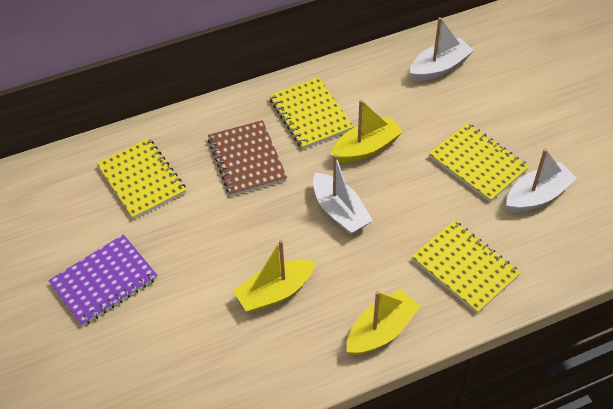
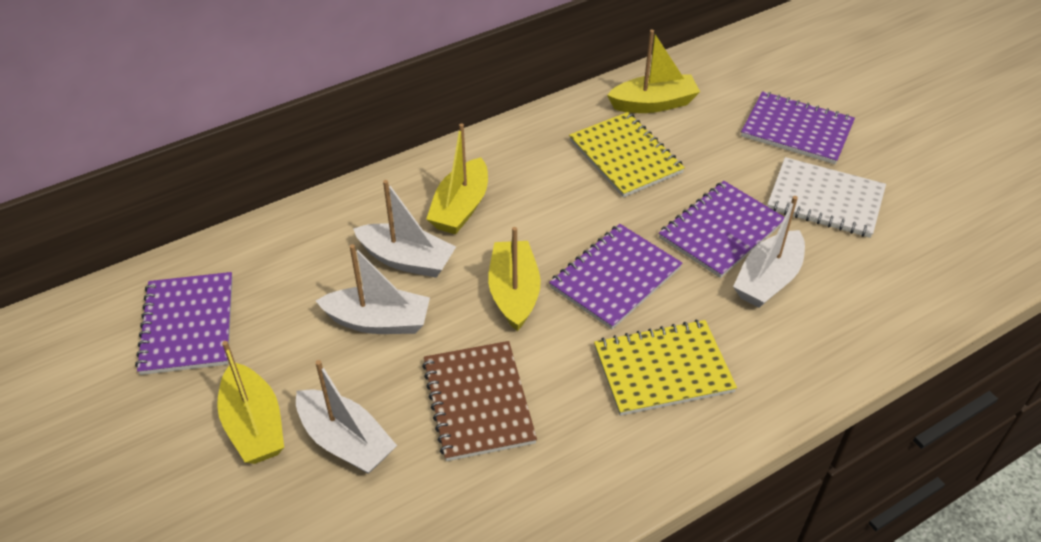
purple notebook: 1 -> 4
white boat: 3 -> 4
white notebook: 0 -> 1
yellow boat: 3 -> 4
yellow notebook: 4 -> 2

